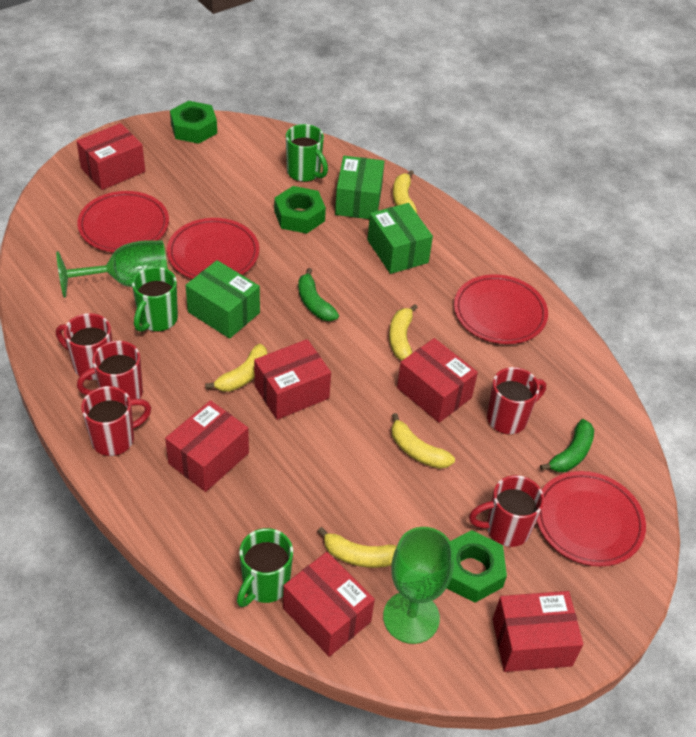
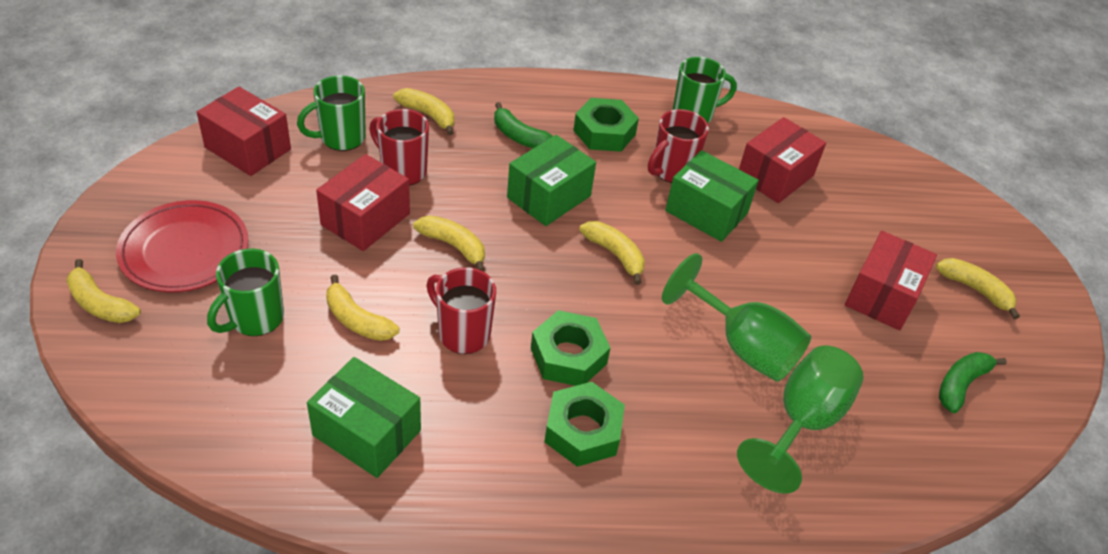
red box: 6 -> 4
red mug: 5 -> 3
red plate: 4 -> 1
yellow banana: 5 -> 6

